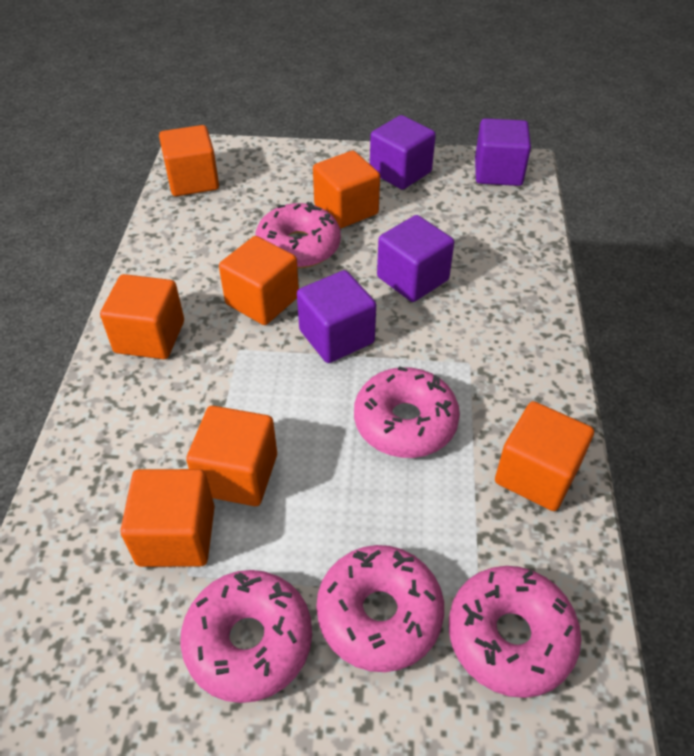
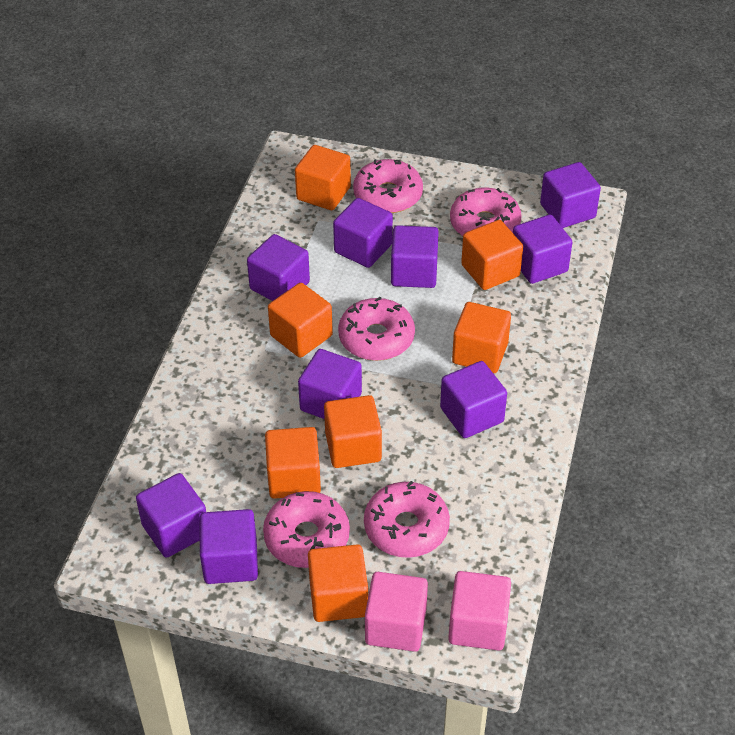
pink cube: 0 -> 2
purple cube: 4 -> 9

